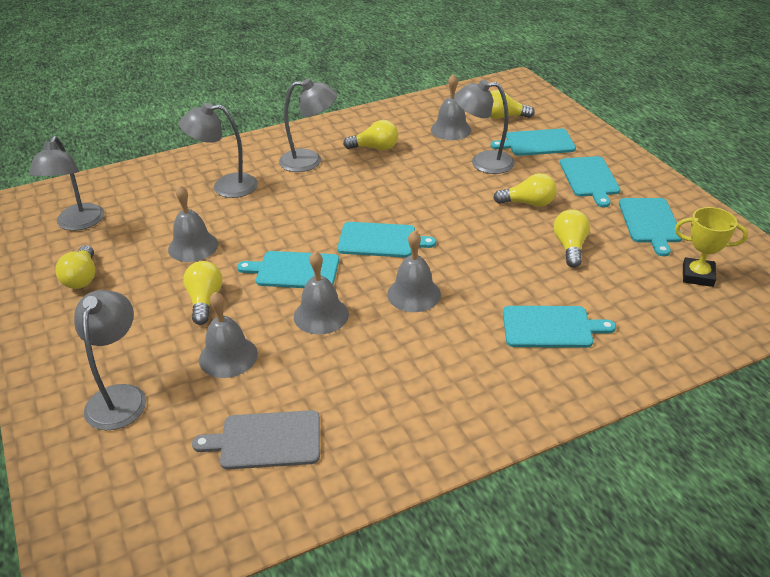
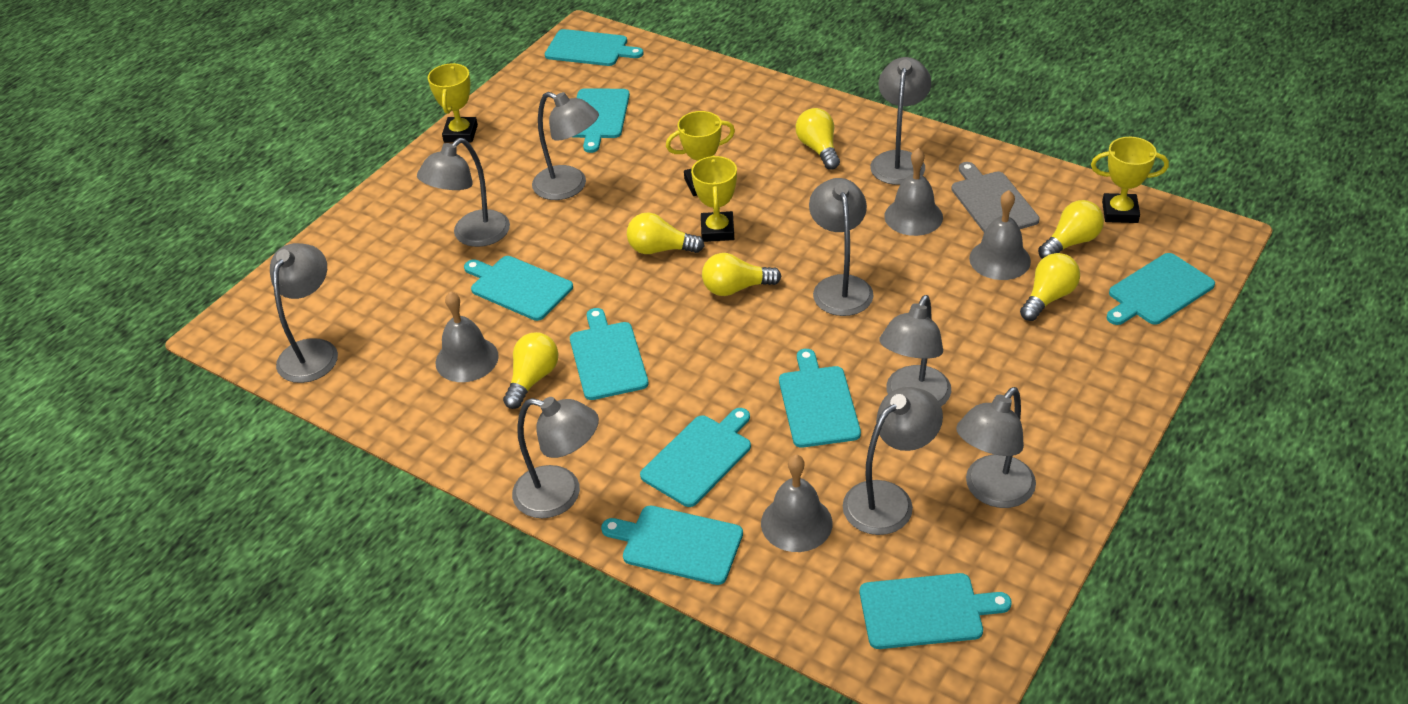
grey bell: 5 -> 4
grey lamp: 5 -> 9
turquoise cutting board: 6 -> 9
yellow trophy: 1 -> 4

